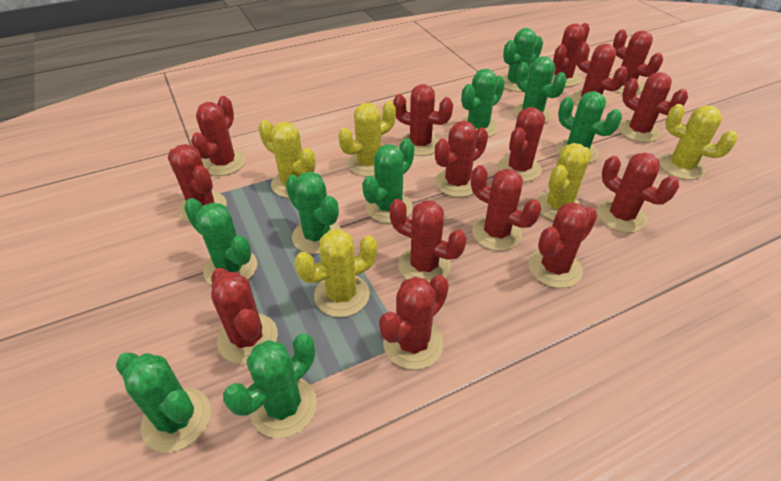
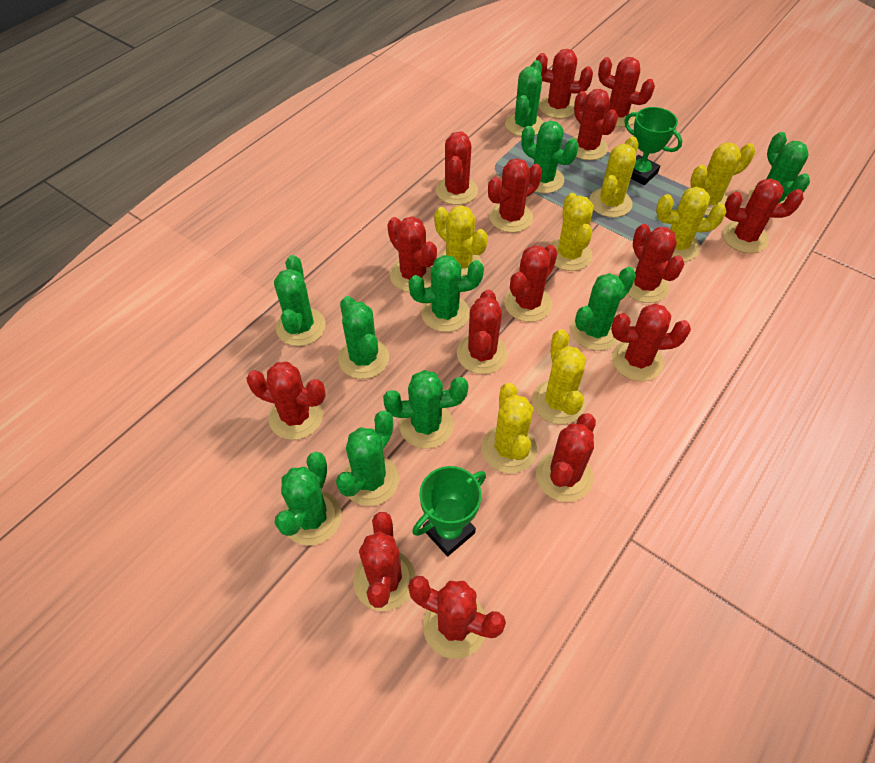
green cactus: 9 -> 10
green trophy: 0 -> 2
yellow cactus: 5 -> 7

